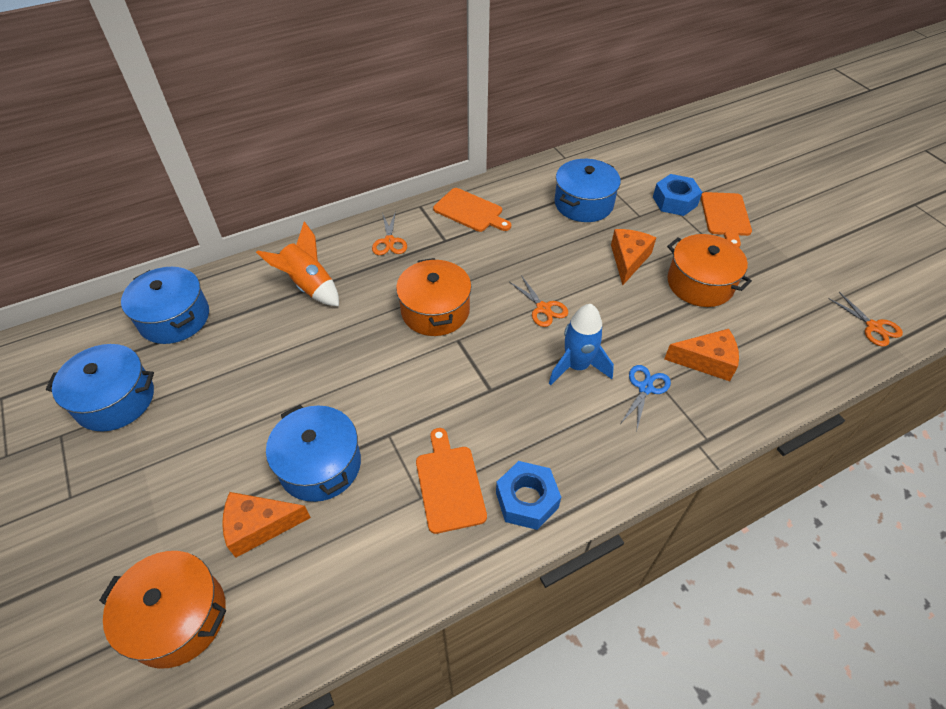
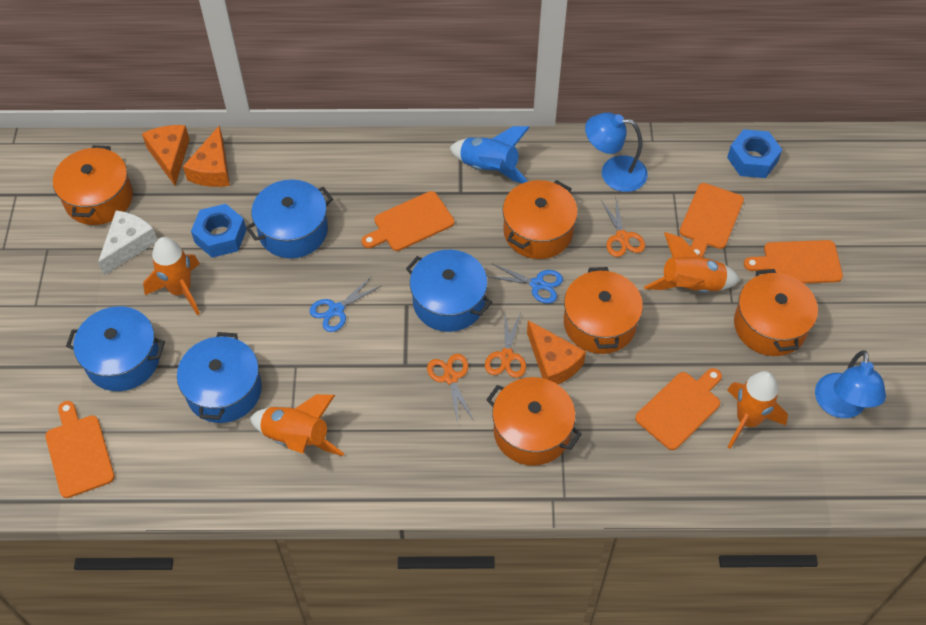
blue lamp: 0 -> 2
blue scissors: 1 -> 2
orange cutting board: 3 -> 5
orange pot: 3 -> 5
orange rocket: 1 -> 4
white cheese: 0 -> 1

